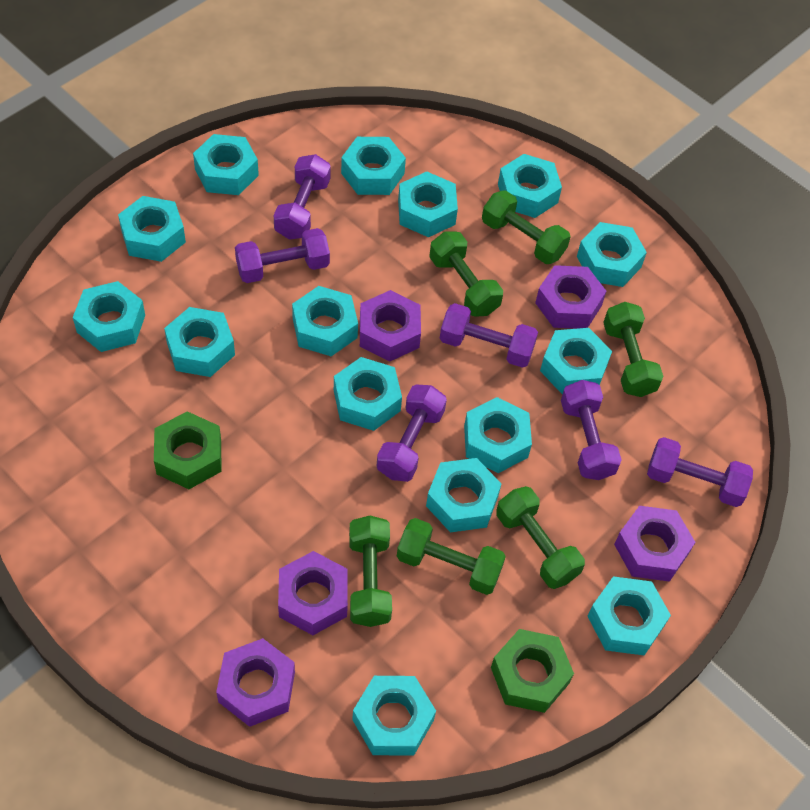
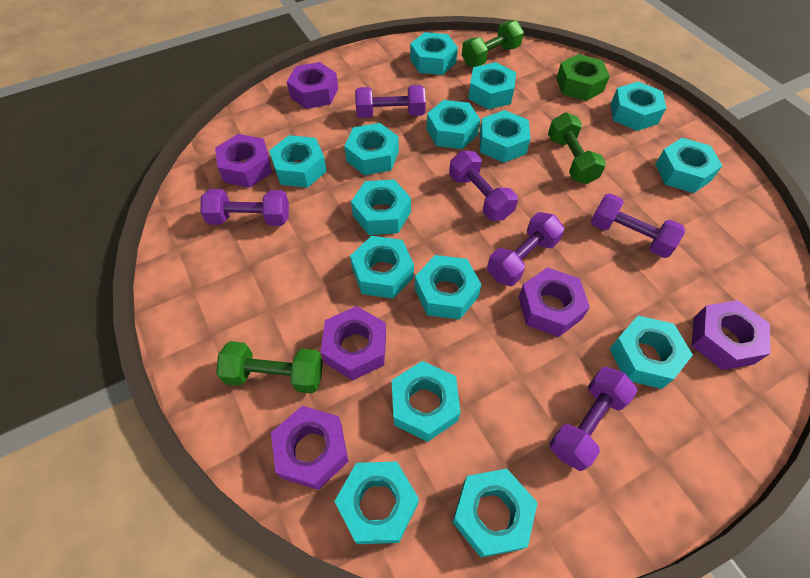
green dumbbell: 6 -> 3
green nut: 2 -> 1
purple nut: 5 -> 6

